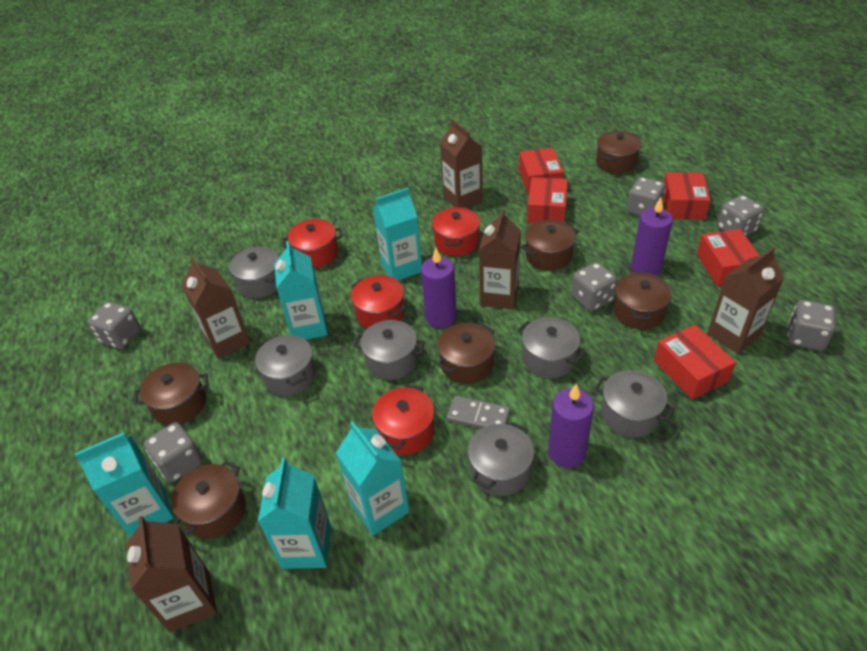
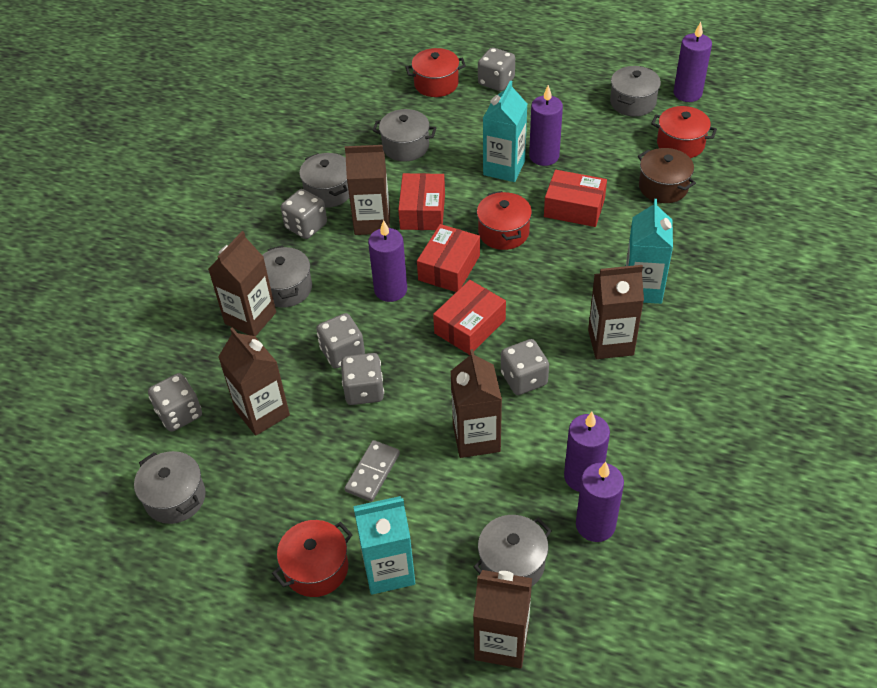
brown carton: 5 -> 6
brown pot: 6 -> 1
purple candle: 3 -> 5
red box: 5 -> 4
turquoise carton: 5 -> 3

